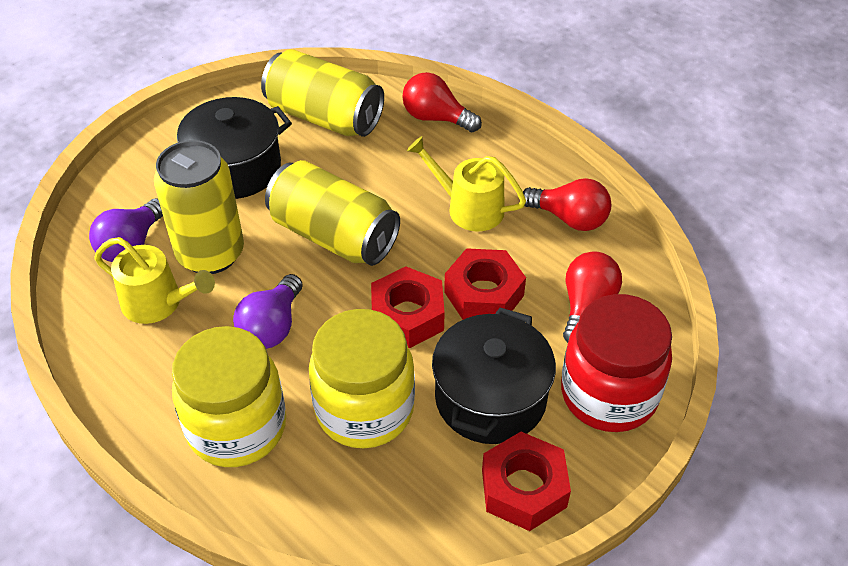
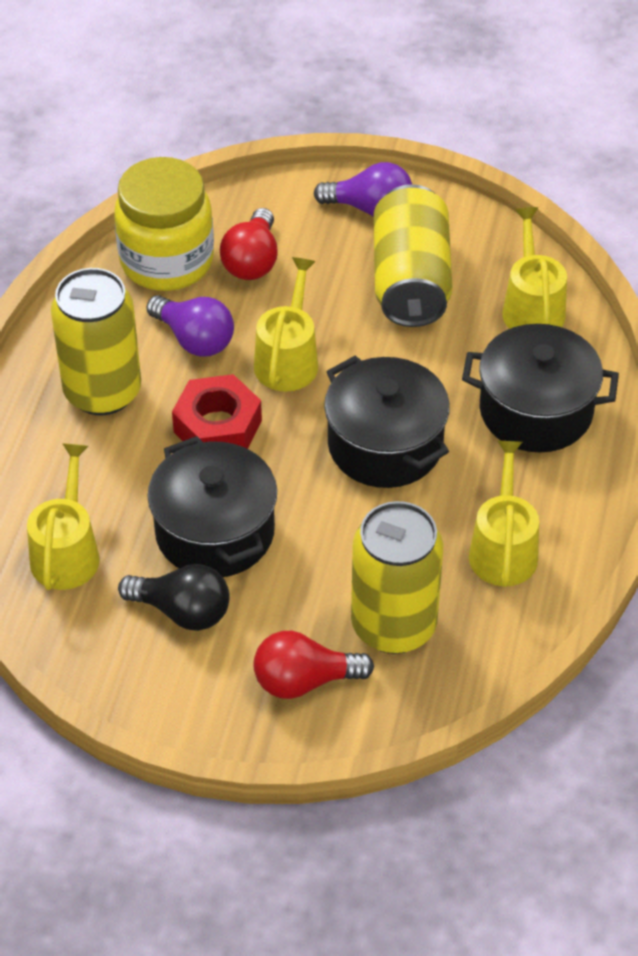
black light bulb: 0 -> 1
black pot: 2 -> 3
red jar: 1 -> 0
red light bulb: 3 -> 2
red nut: 3 -> 1
yellow jar: 2 -> 1
yellow watering can: 2 -> 4

